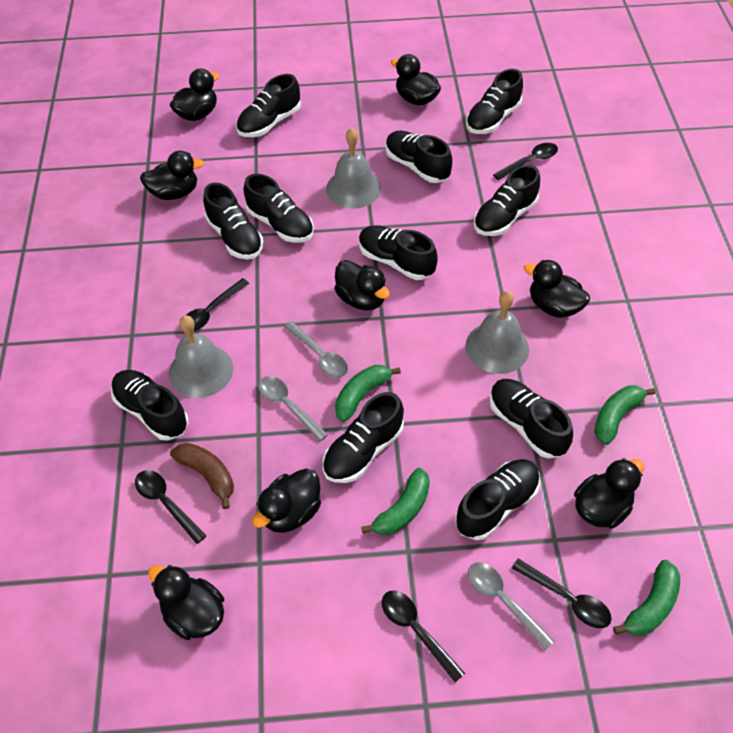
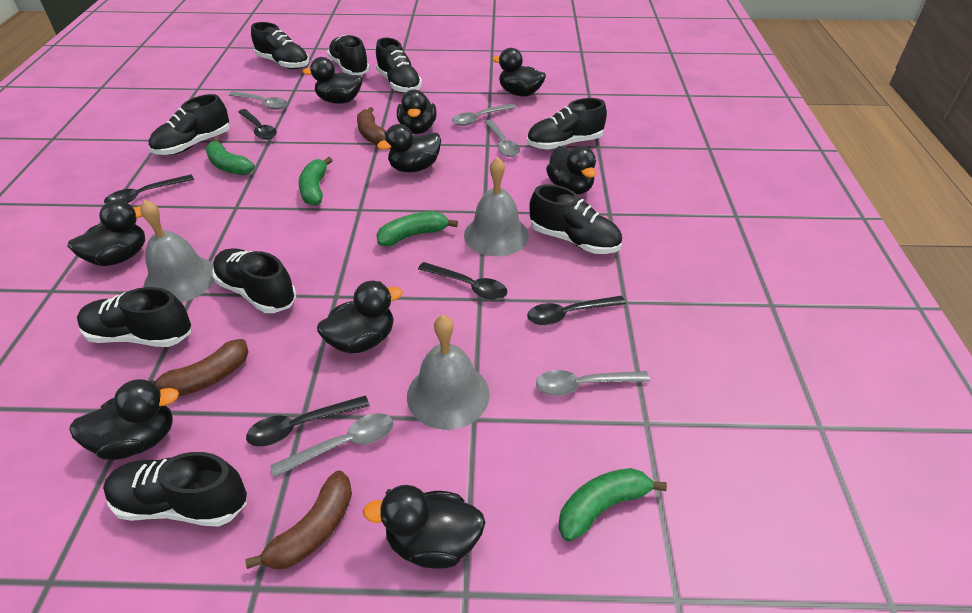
black duck: 8 -> 9
black shoe: 11 -> 9
brown banana: 1 -> 3
grey spoon: 3 -> 5

